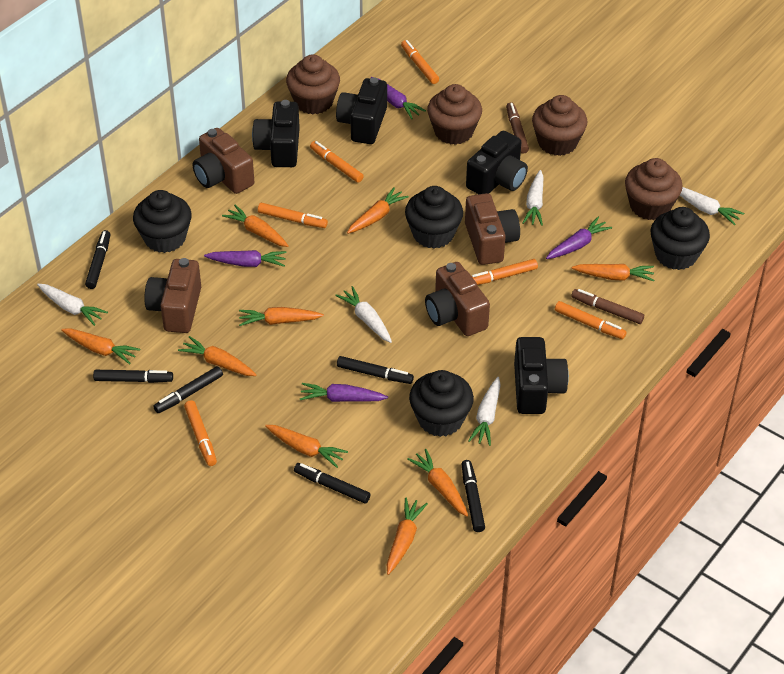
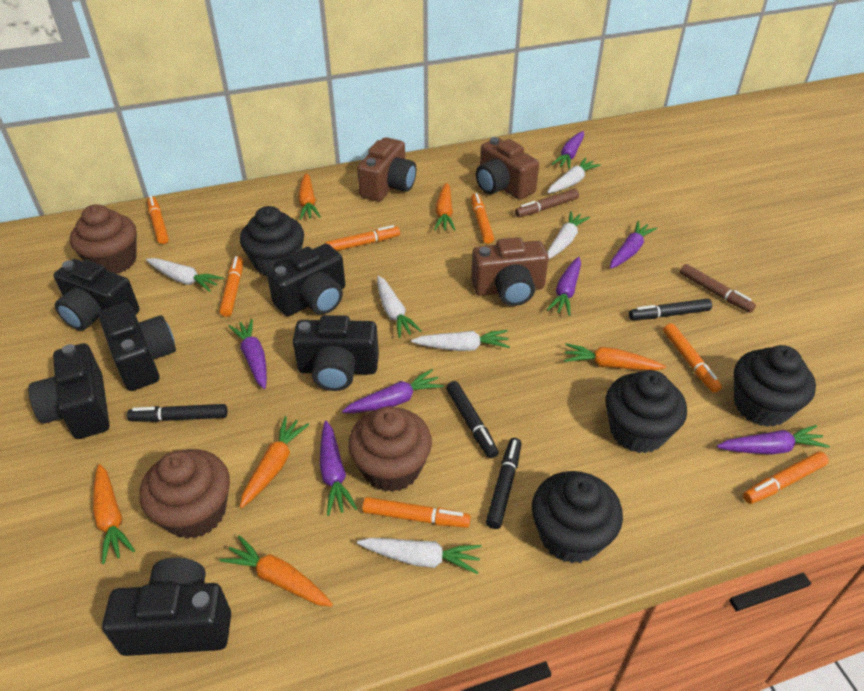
black camera: 4 -> 6
black marker: 6 -> 4
brown camera: 4 -> 3
brown cupcake: 4 -> 3
orange carrot: 9 -> 6
orange marker: 6 -> 7
purple carrot: 4 -> 7
white carrot: 5 -> 6

